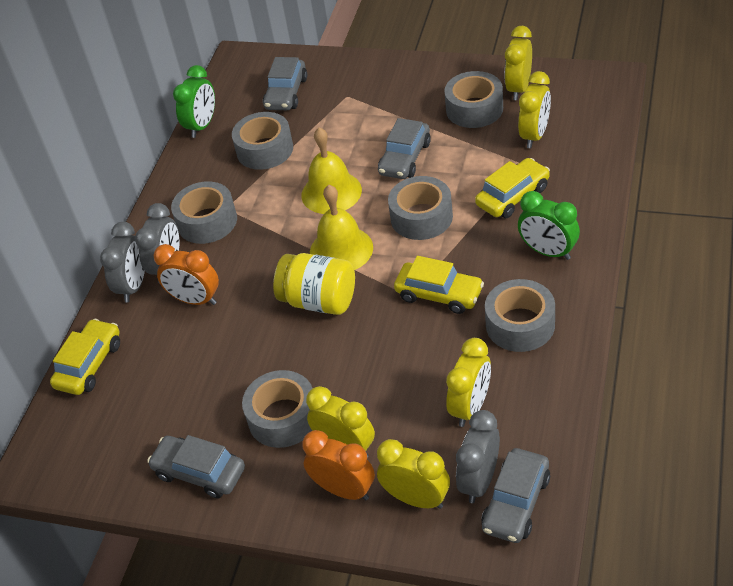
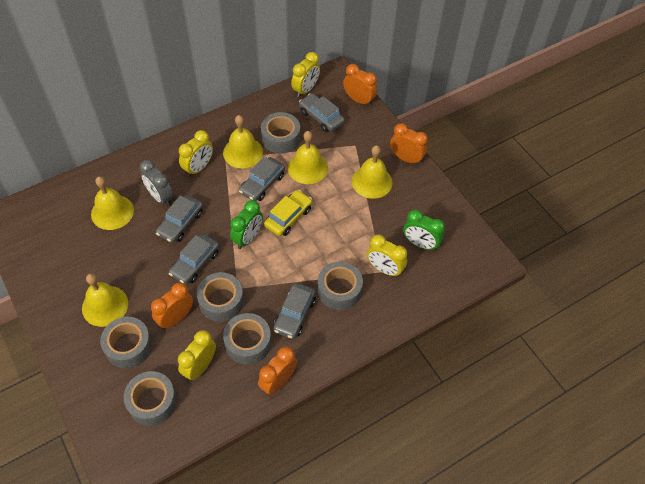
grey car: 4 -> 5
grey clock: 3 -> 1
orange clock: 2 -> 4
yellow bell: 2 -> 5
yellow car: 3 -> 1
yellow clock: 5 -> 4
yellow jar: 1 -> 0

